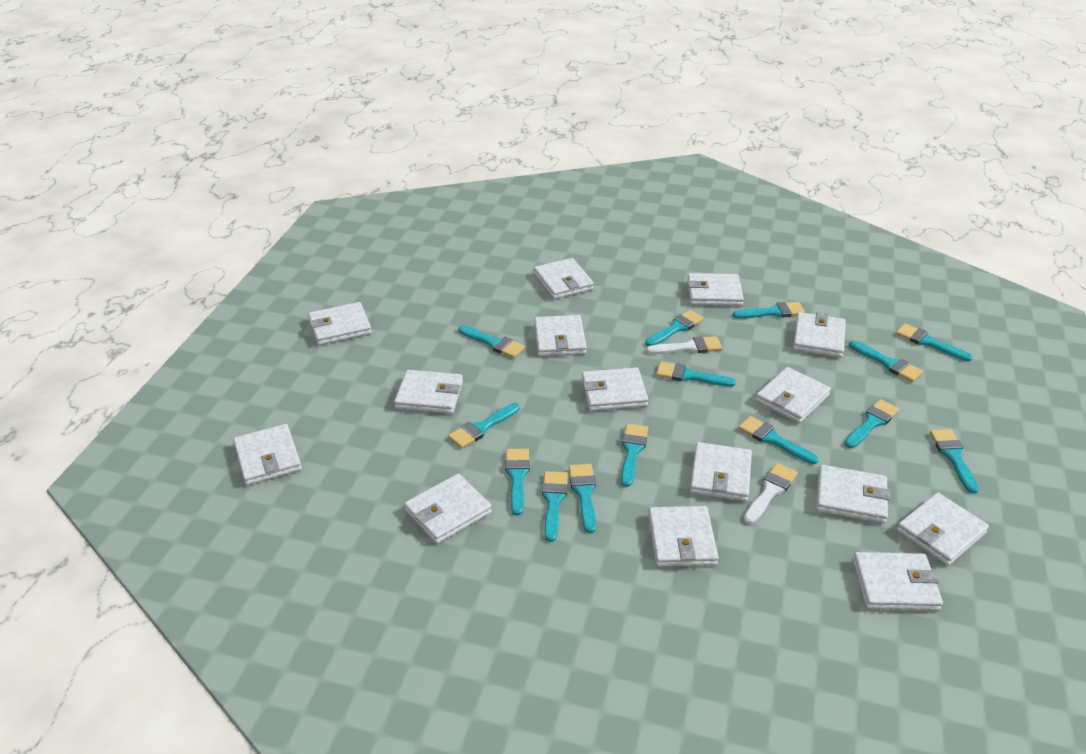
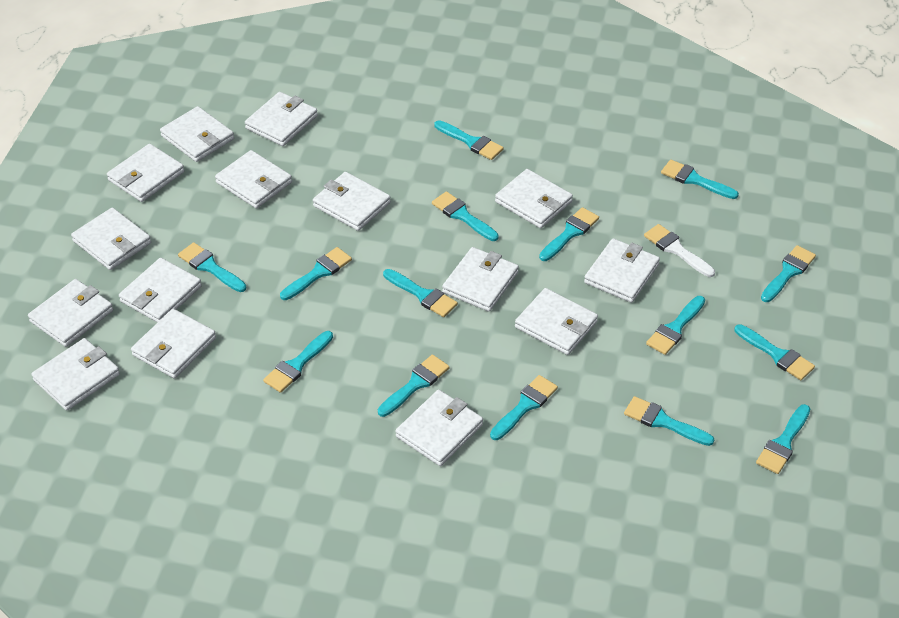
turquoise brush: 14 -> 15
white brush: 2 -> 1

